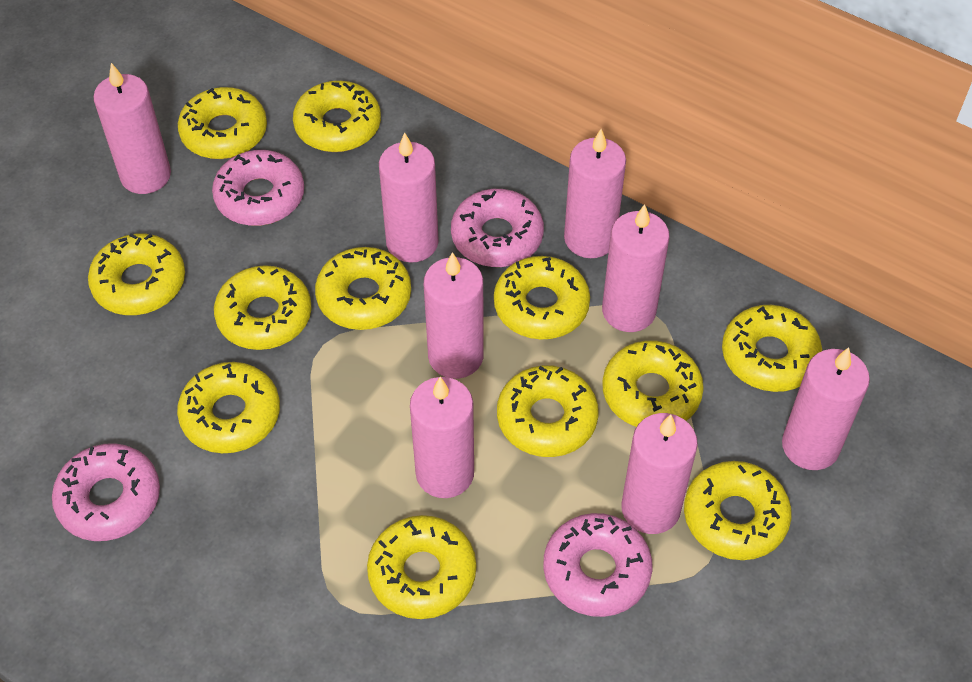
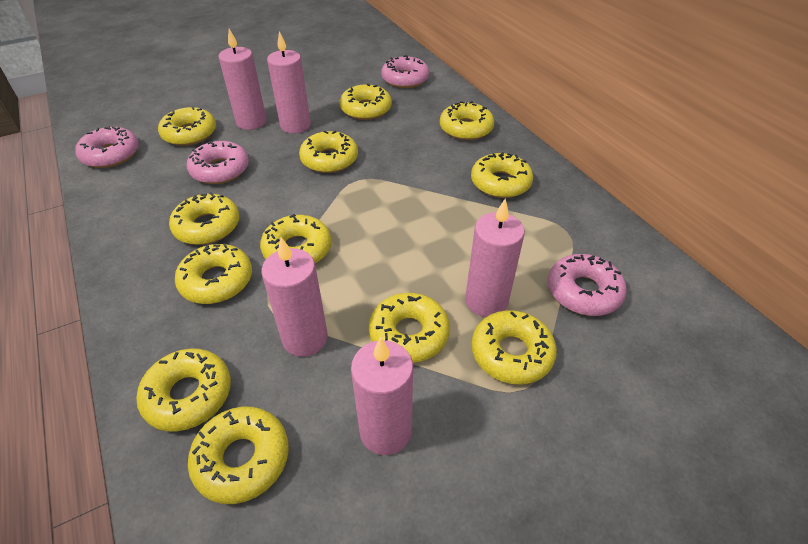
pink candle: 8 -> 5

